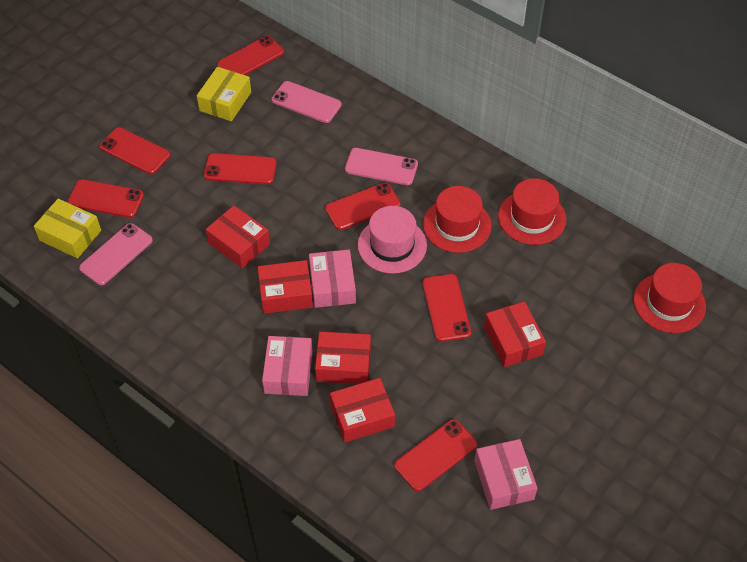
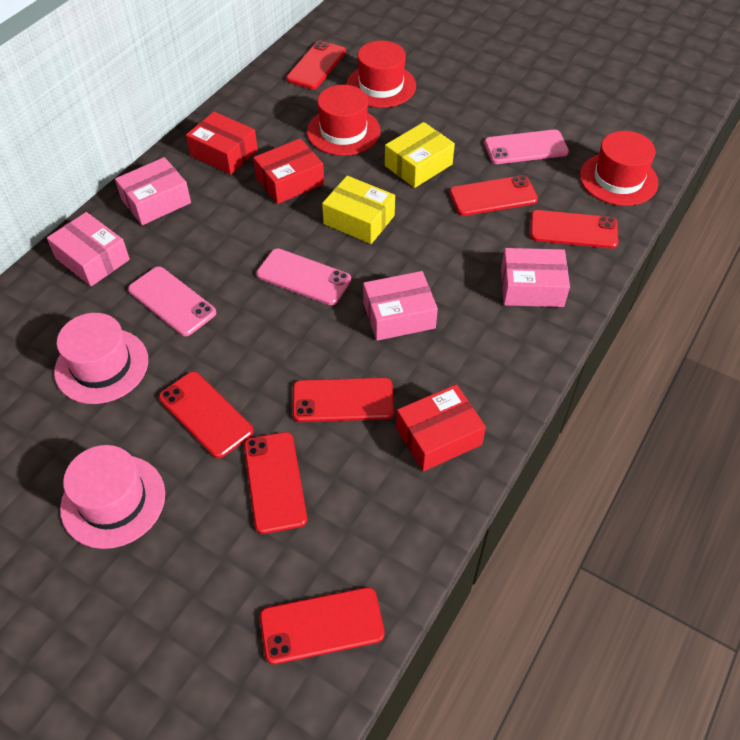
pink box: 3 -> 4
pink hat: 1 -> 2
red box: 5 -> 3

